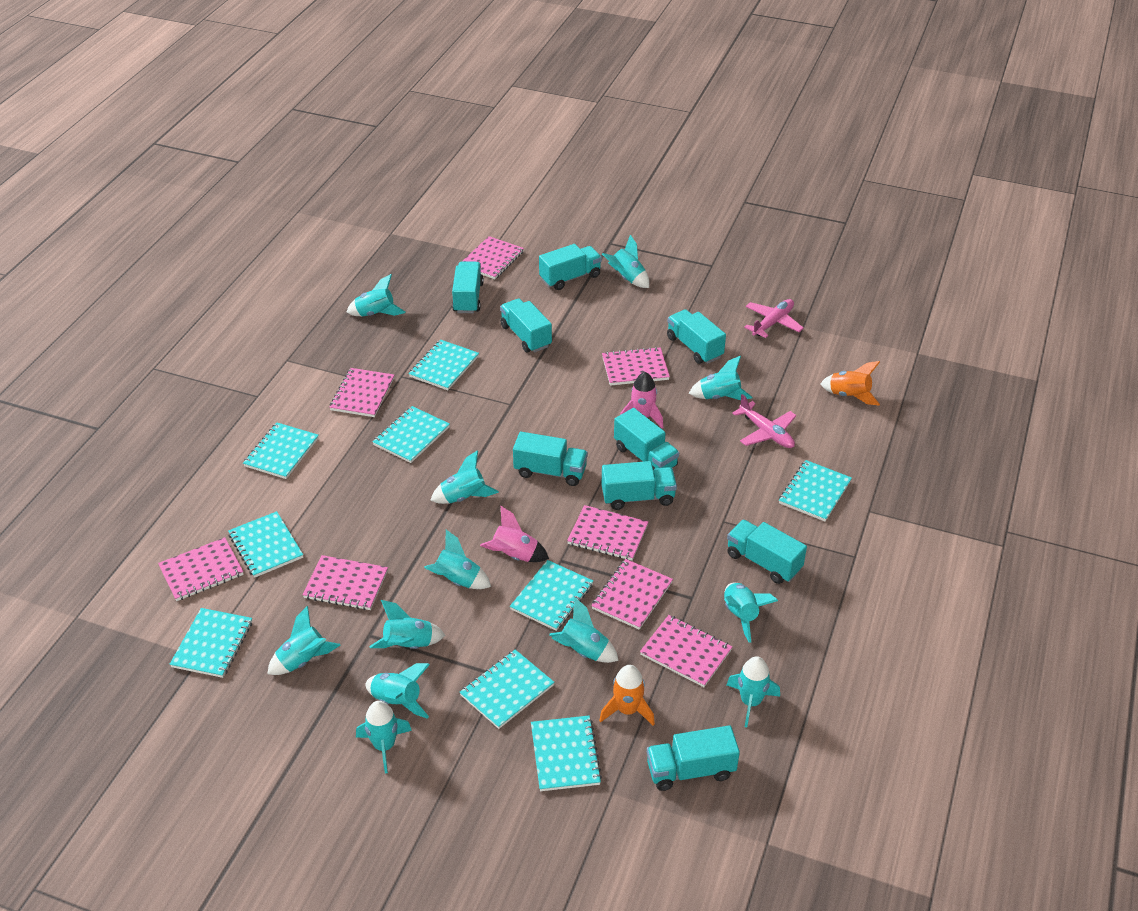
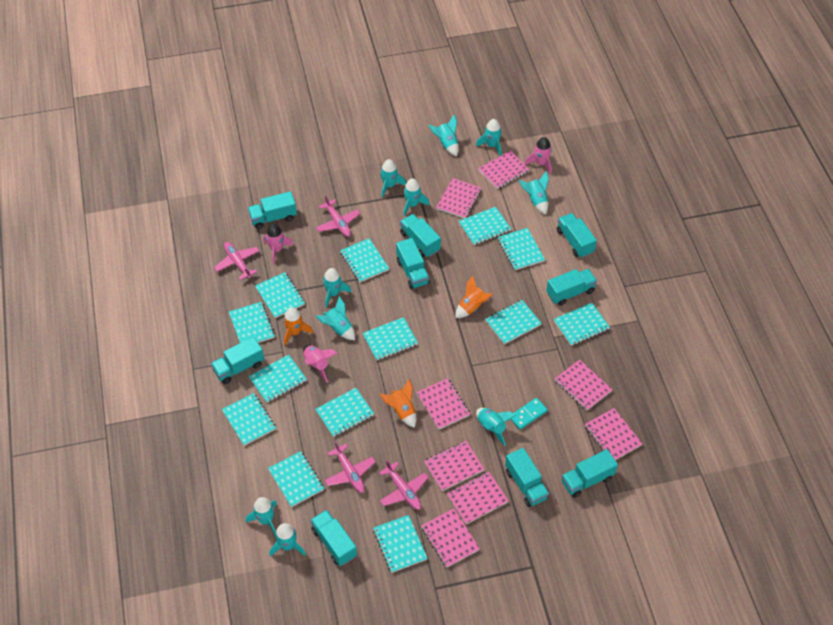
orange rocket: 2 -> 3
pink plane: 2 -> 4
pink rocket: 2 -> 3
turquoise domino: 0 -> 1
turquoise notebook: 9 -> 13
turquoise rocket: 12 -> 10

